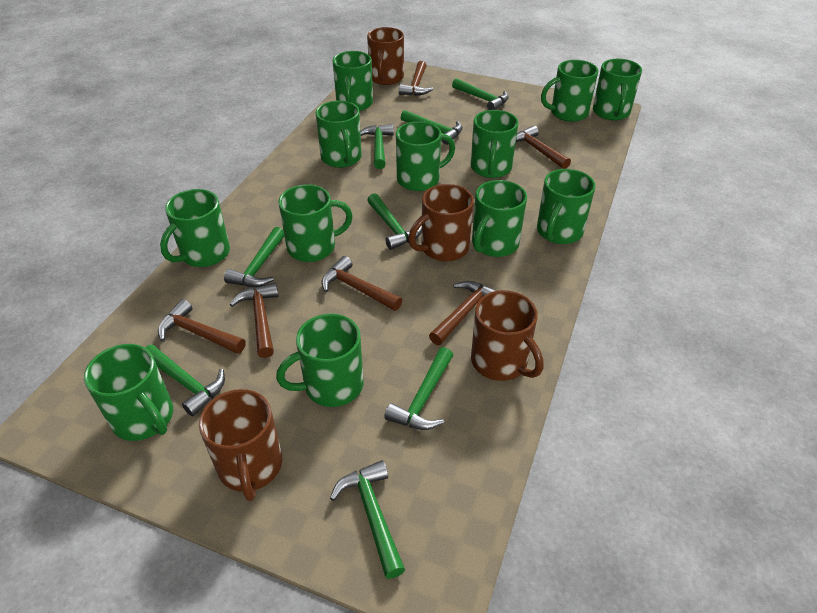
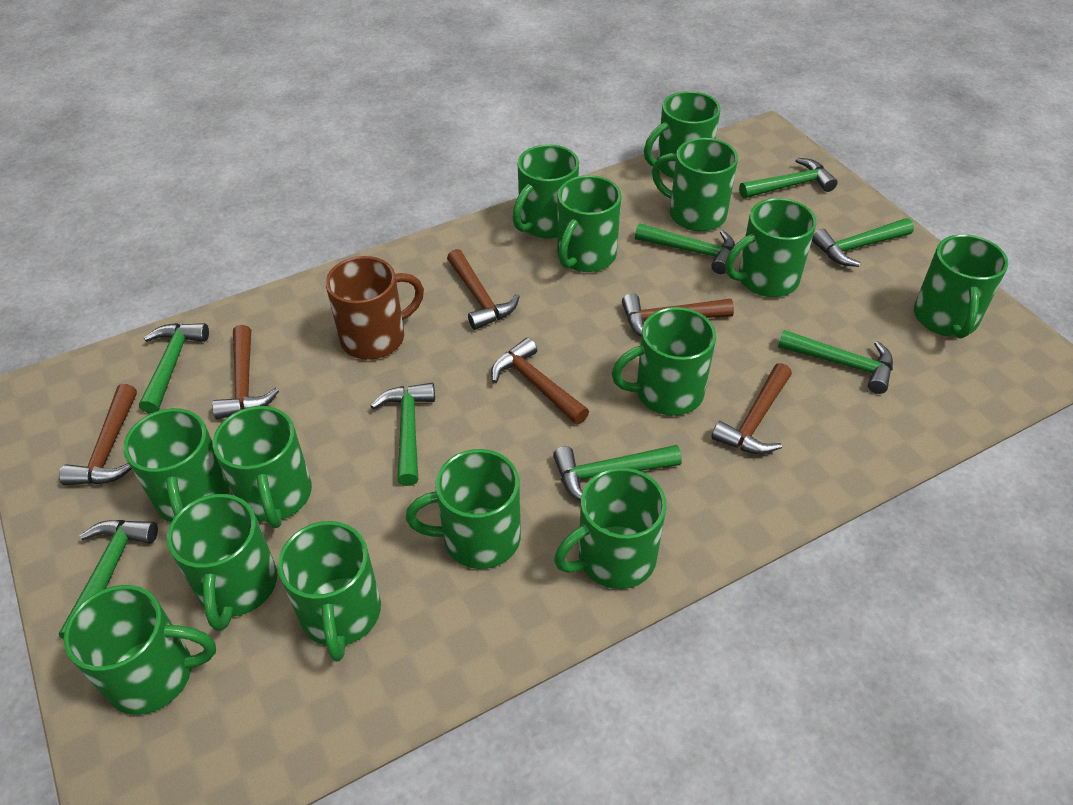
brown mug: 4 -> 1
green mug: 12 -> 14

